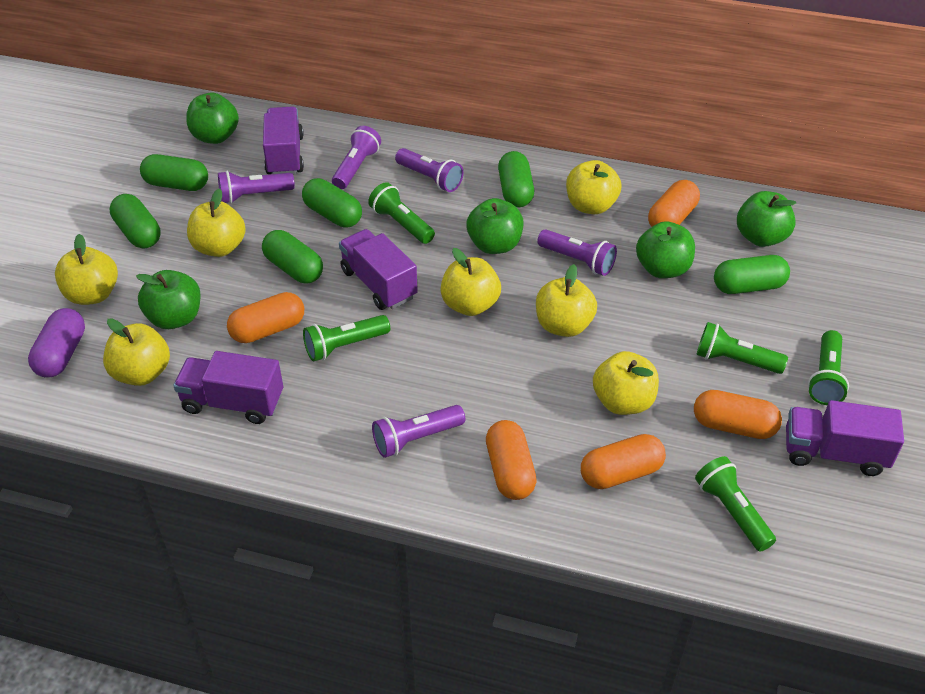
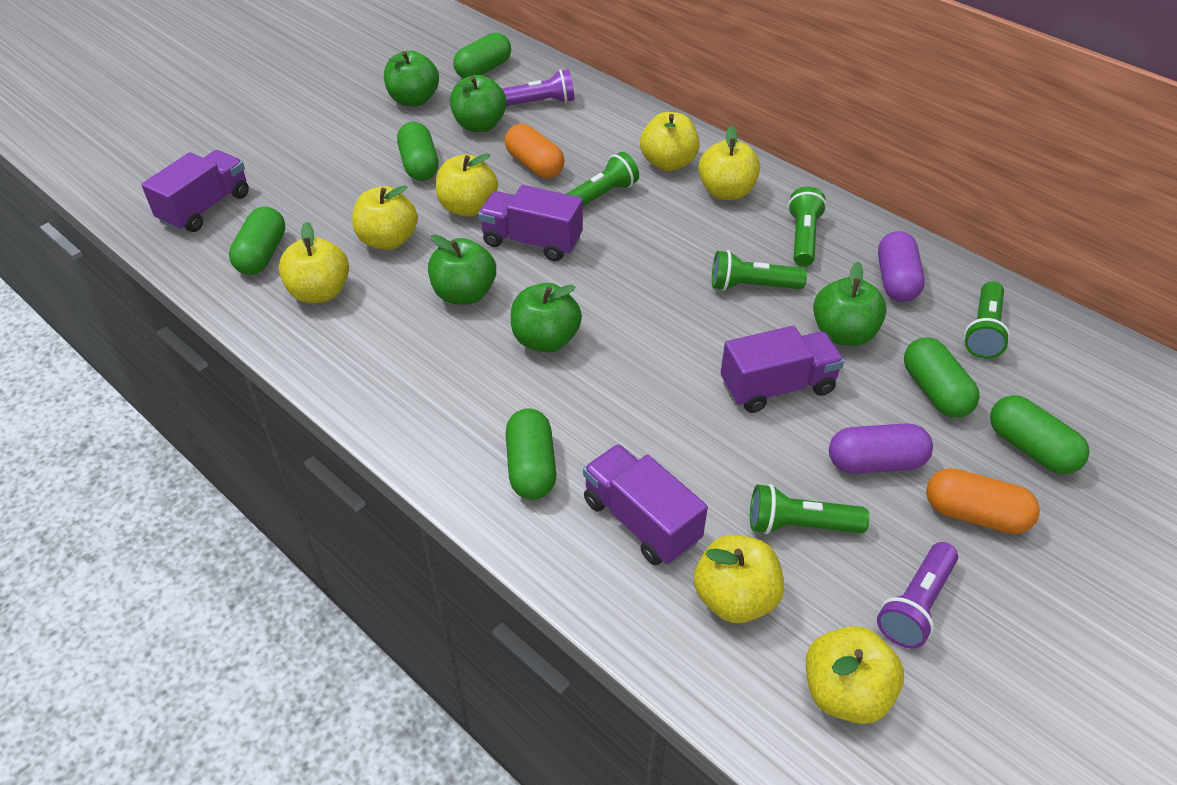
orange capsule: 5 -> 2
purple capsule: 1 -> 2
purple flashlight: 5 -> 2

